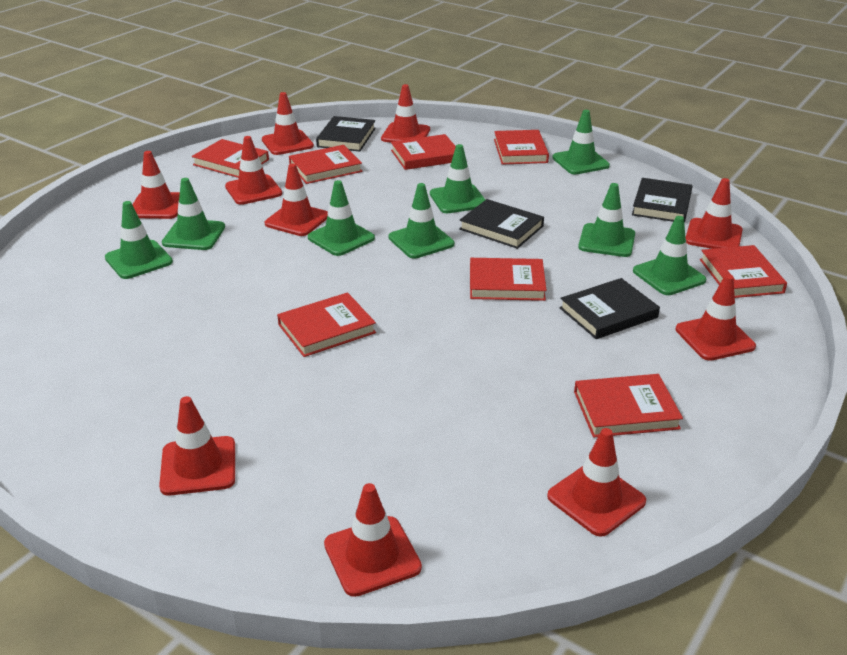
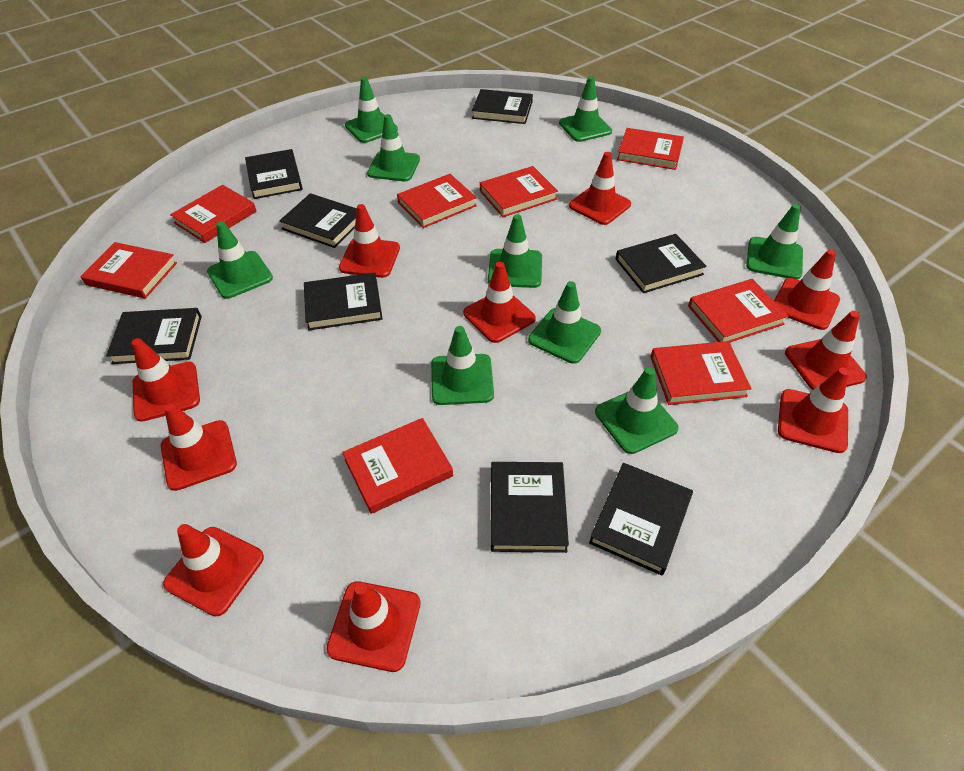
black book: 4 -> 8
green traffic cone: 8 -> 9

